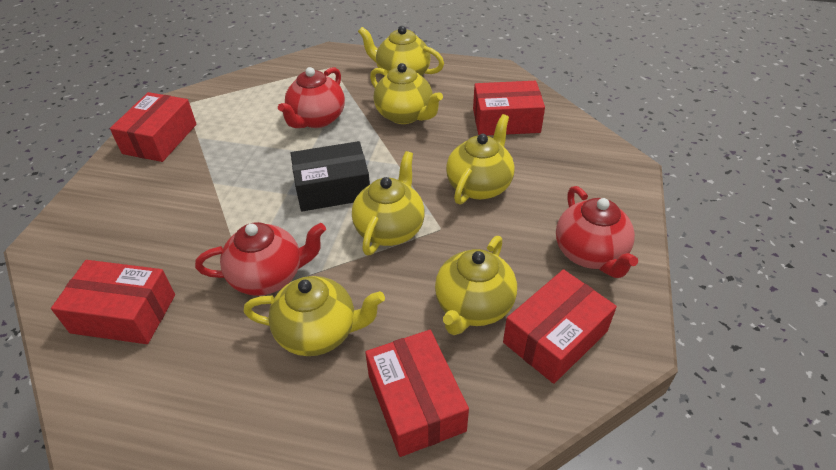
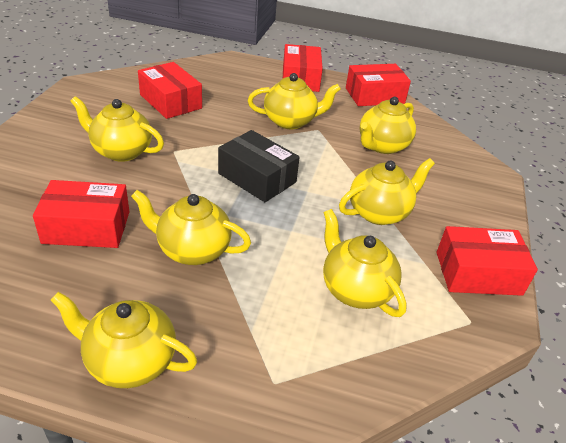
red teapot: 3 -> 0
yellow teapot: 6 -> 7

